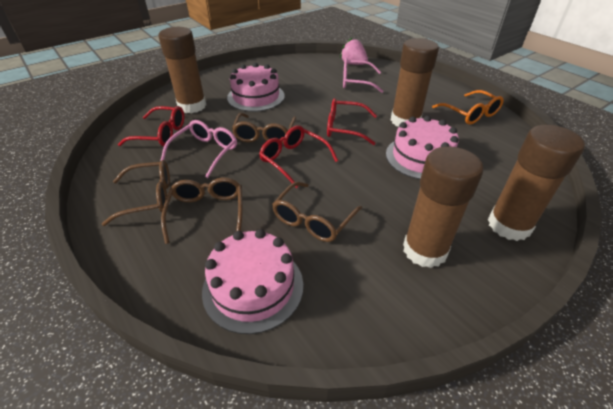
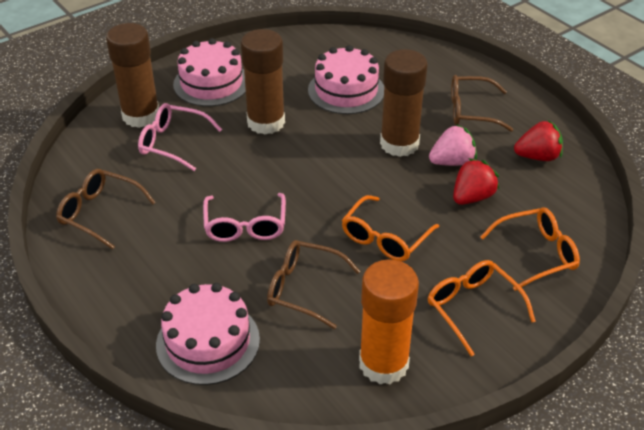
brown glasses: 4 -> 3
brown glue stick: 4 -> 3
orange glasses: 1 -> 3
orange glue stick: 0 -> 1
red glasses: 3 -> 0
red strawberry: 0 -> 2

